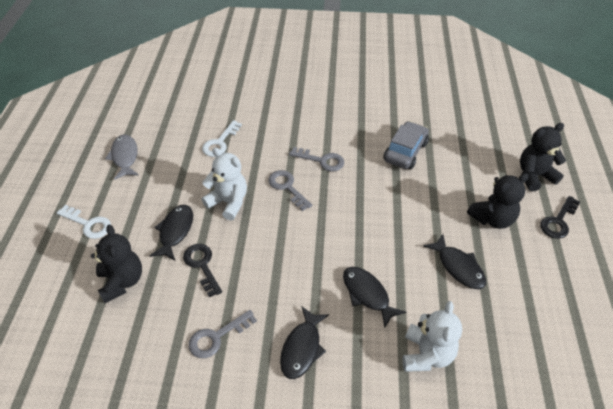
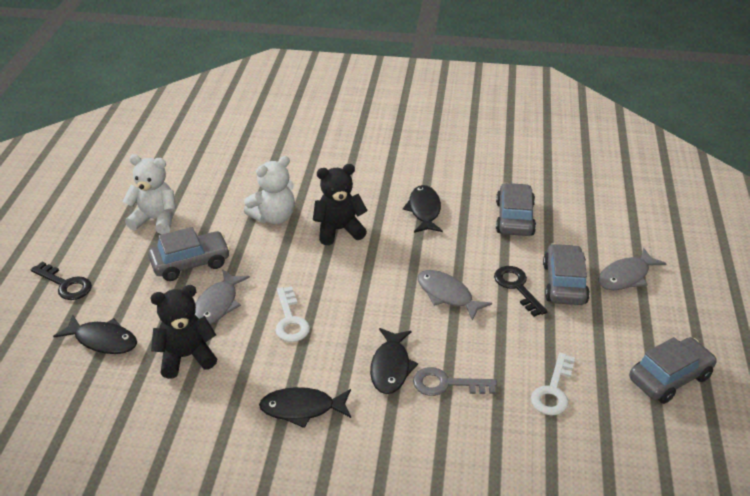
black teddy bear: 3 -> 2
grey car: 1 -> 4
grey fish: 1 -> 3
grey key: 3 -> 1

